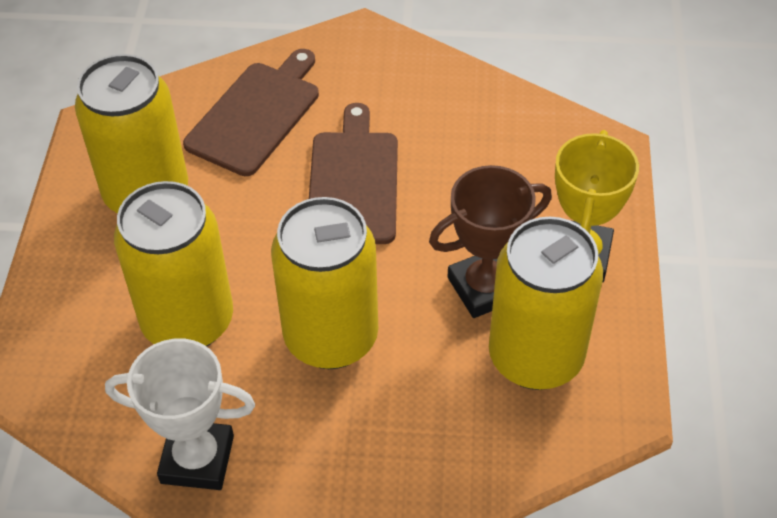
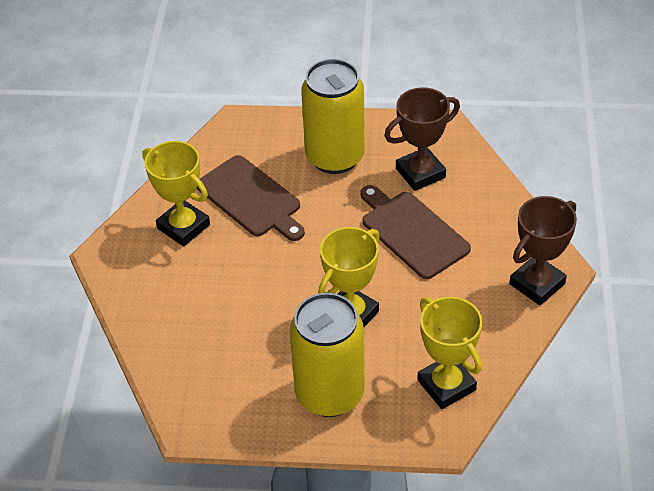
brown trophy: 1 -> 2
white trophy: 1 -> 0
yellow can: 4 -> 2
yellow trophy: 1 -> 3

